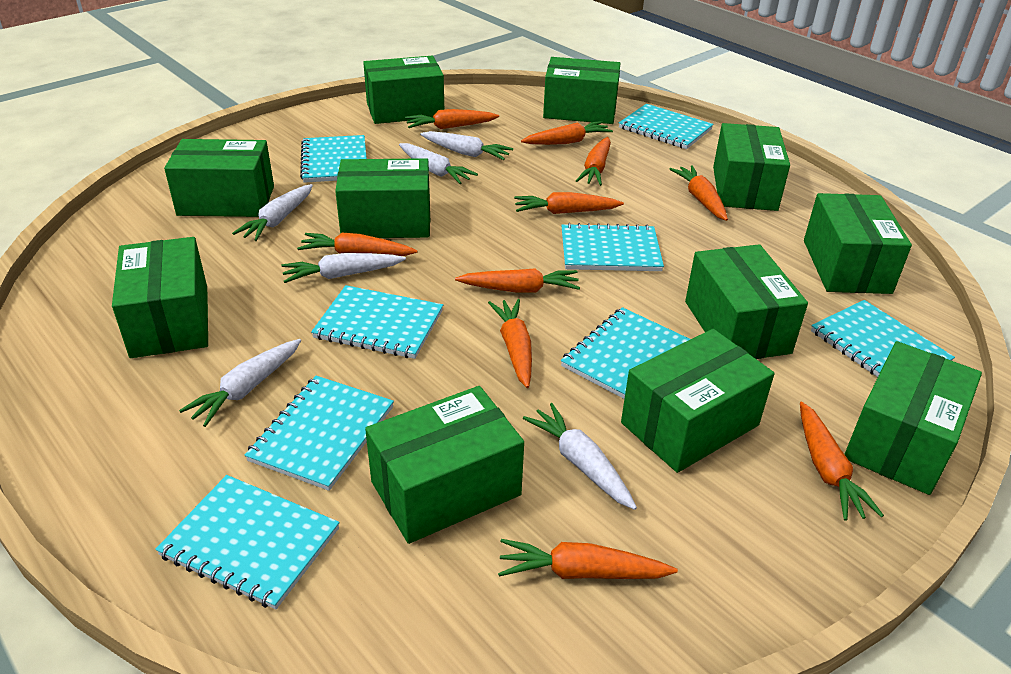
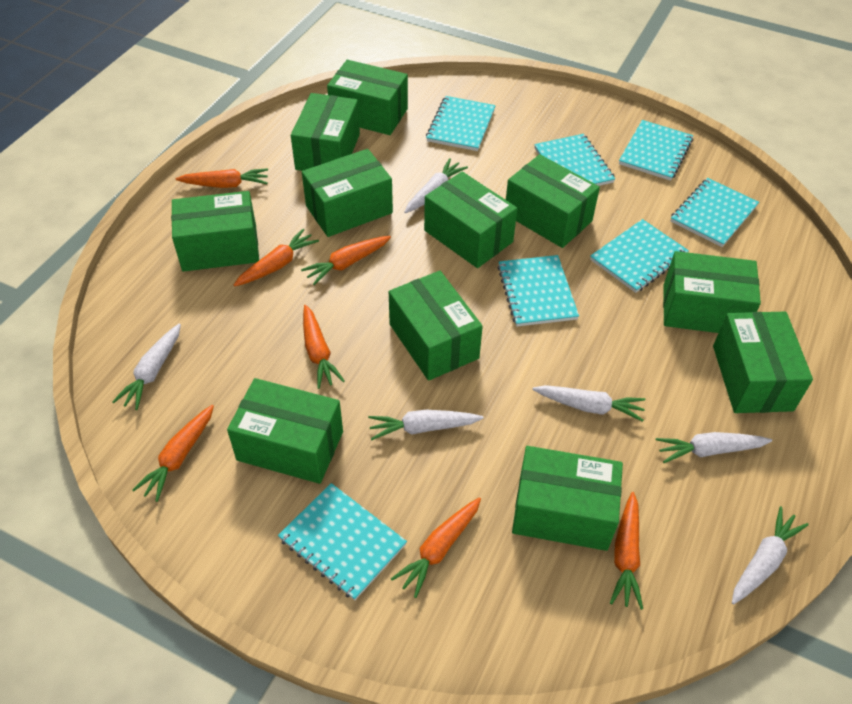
orange carrot: 10 -> 7
turquoise notebook: 8 -> 7

